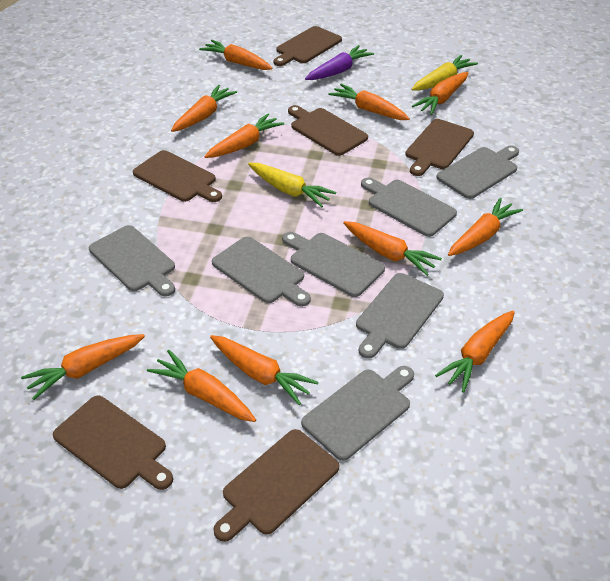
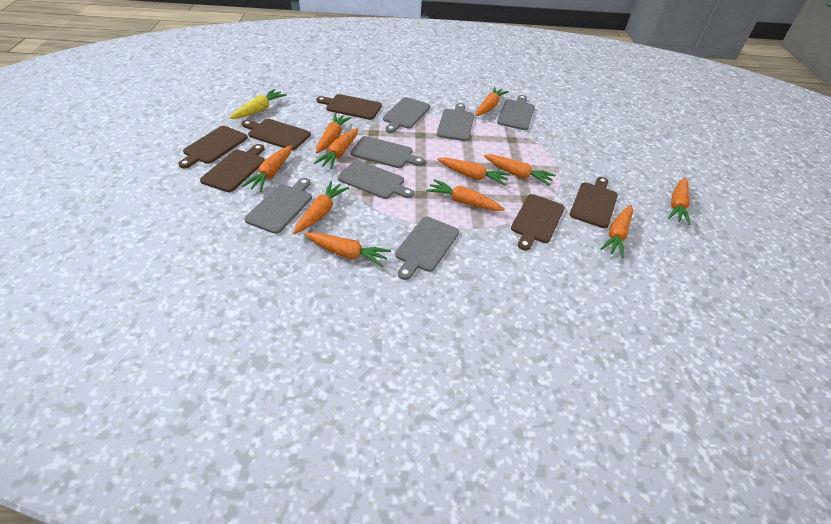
purple carrot: 1 -> 0
yellow carrot: 2 -> 1

